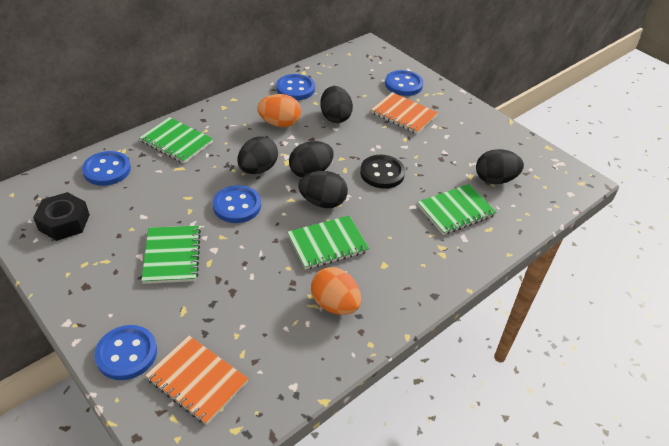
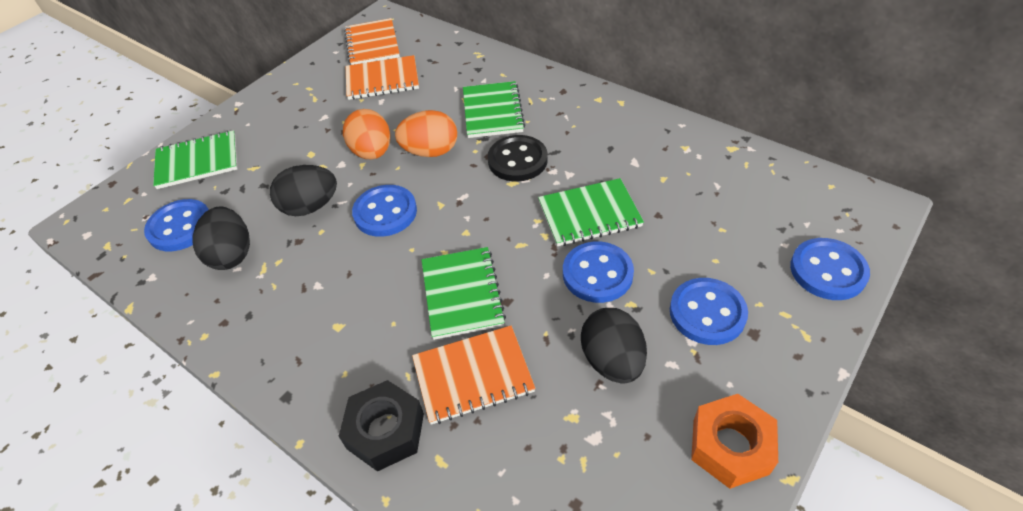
black egg: 5 -> 3
orange notebook: 2 -> 3
orange nut: 0 -> 1

